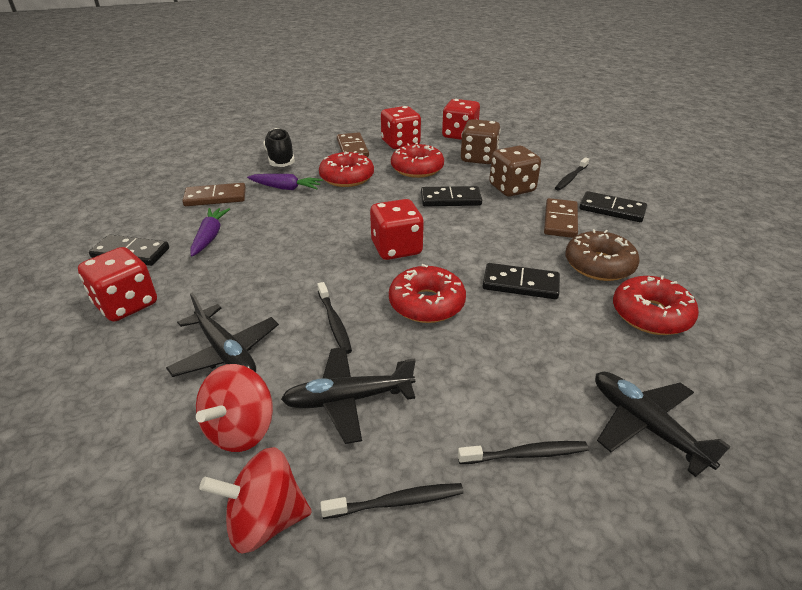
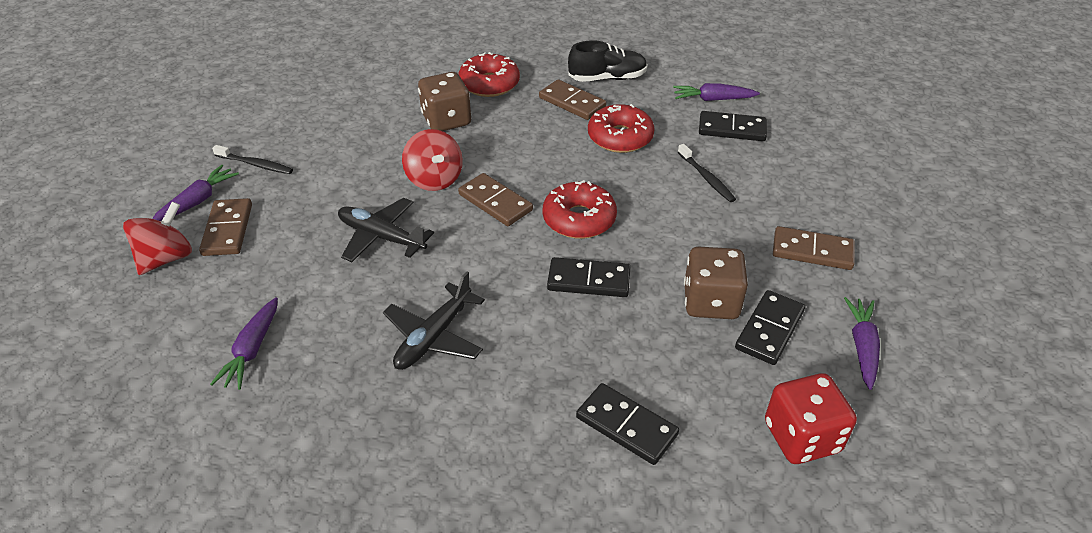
black plane: 3 -> 2
black toothbrush: 4 -> 2
brown domino: 3 -> 4
brown donut: 1 -> 0
purple carrot: 2 -> 4
red dice: 4 -> 1
red donut: 4 -> 3

